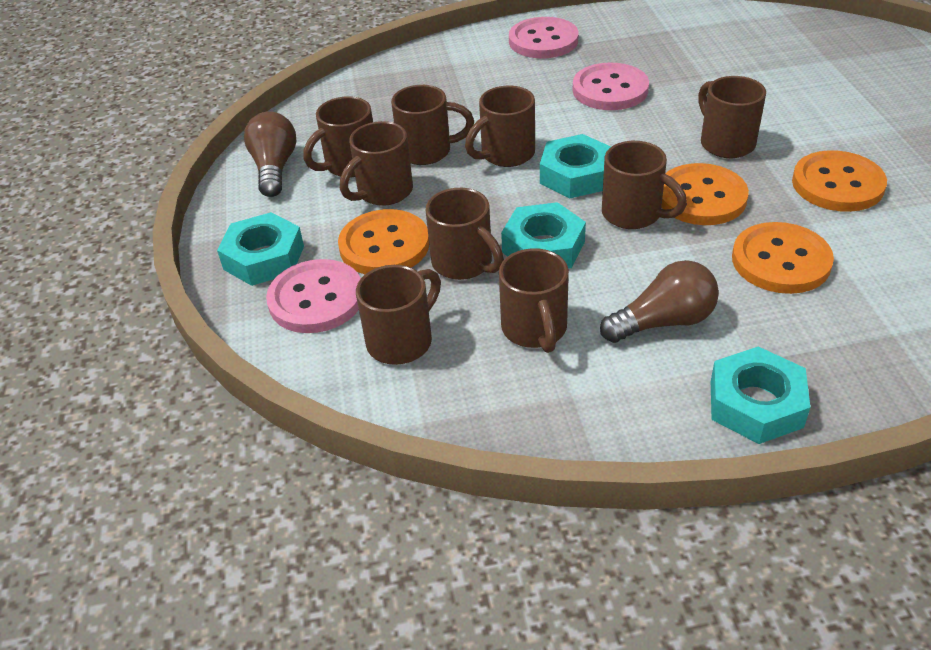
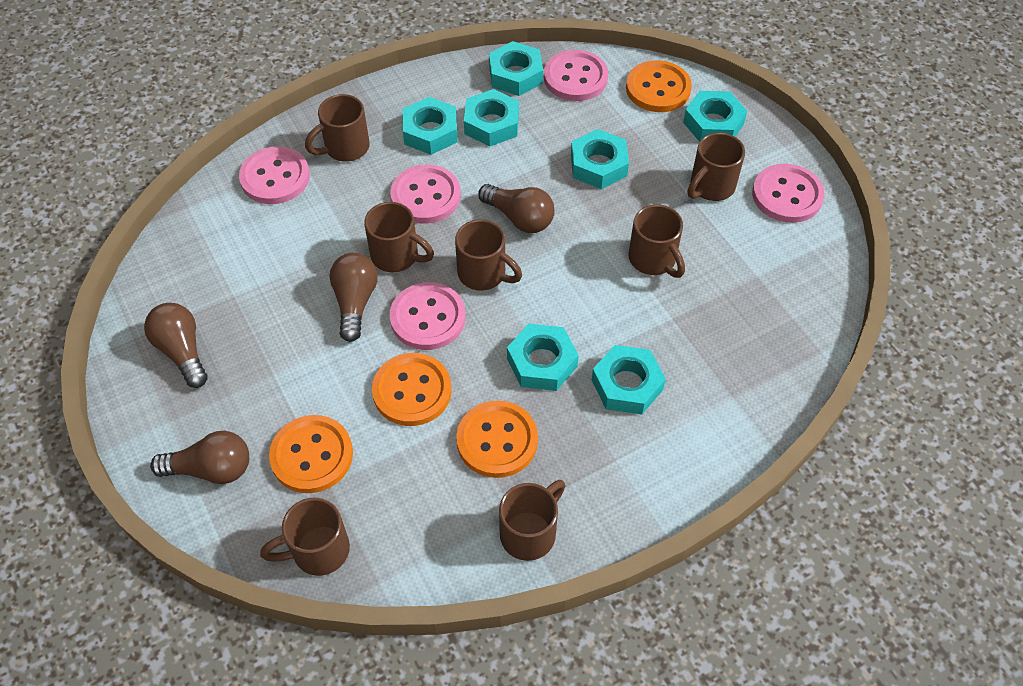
brown light bulb: 2 -> 4
brown mug: 9 -> 7
pink button: 3 -> 5
turquoise nut: 4 -> 7

